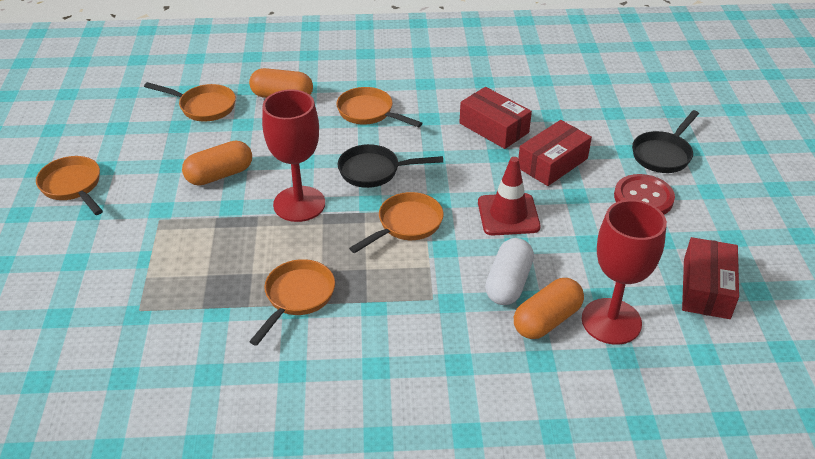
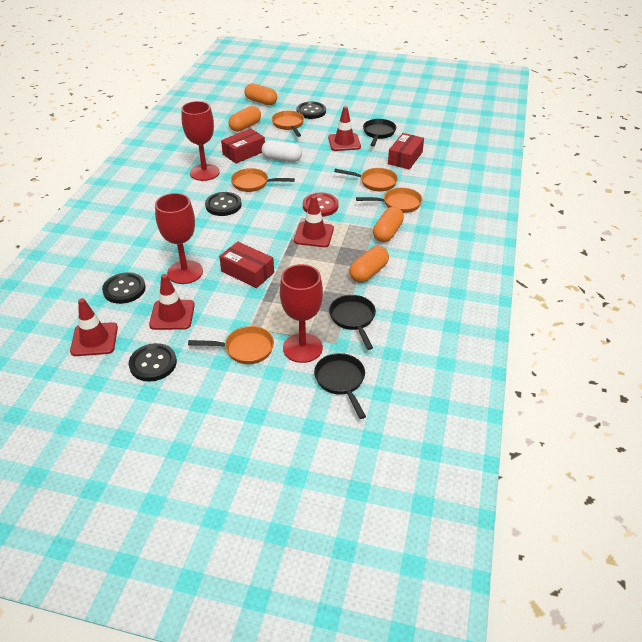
black button: 0 -> 4
black pan: 2 -> 3
orange capsule: 3 -> 4
red goblet: 2 -> 3
red traffic cone: 1 -> 4

